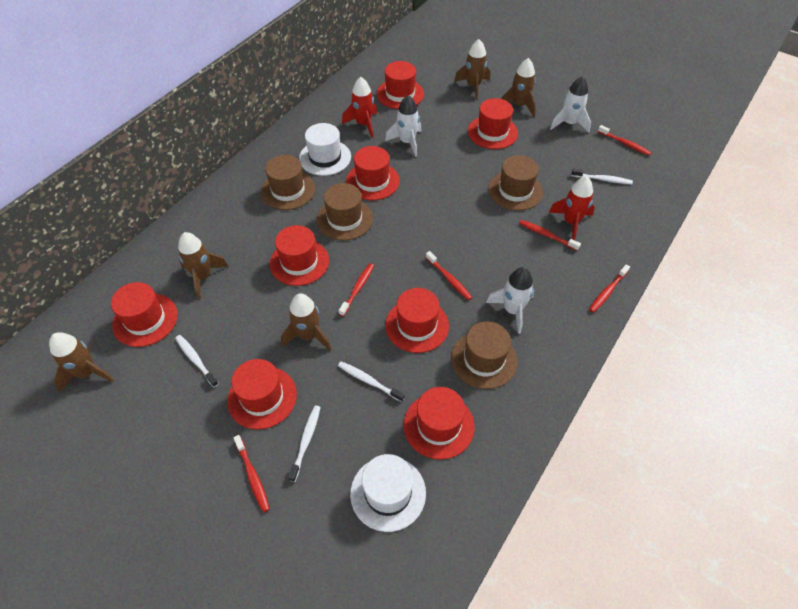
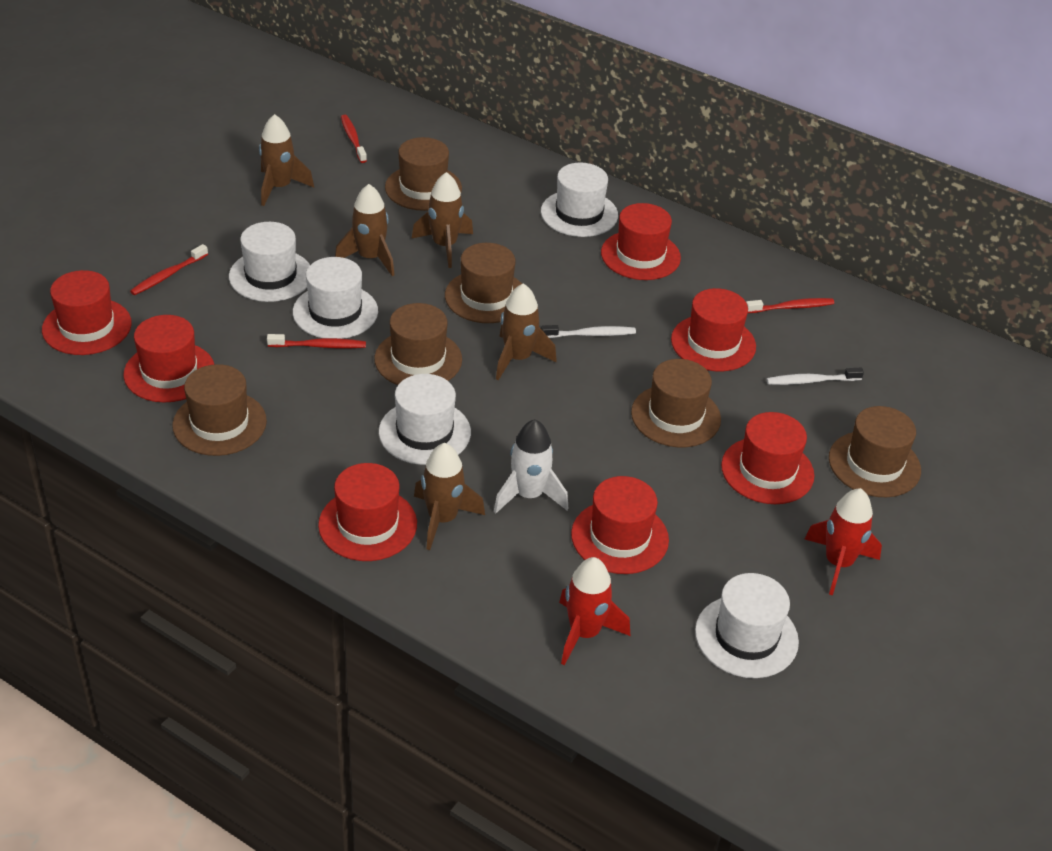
brown hat: 4 -> 6
red hat: 8 -> 7
red toothbrush: 6 -> 4
white hat: 2 -> 5
white rocket: 3 -> 1
white toothbrush: 4 -> 2

